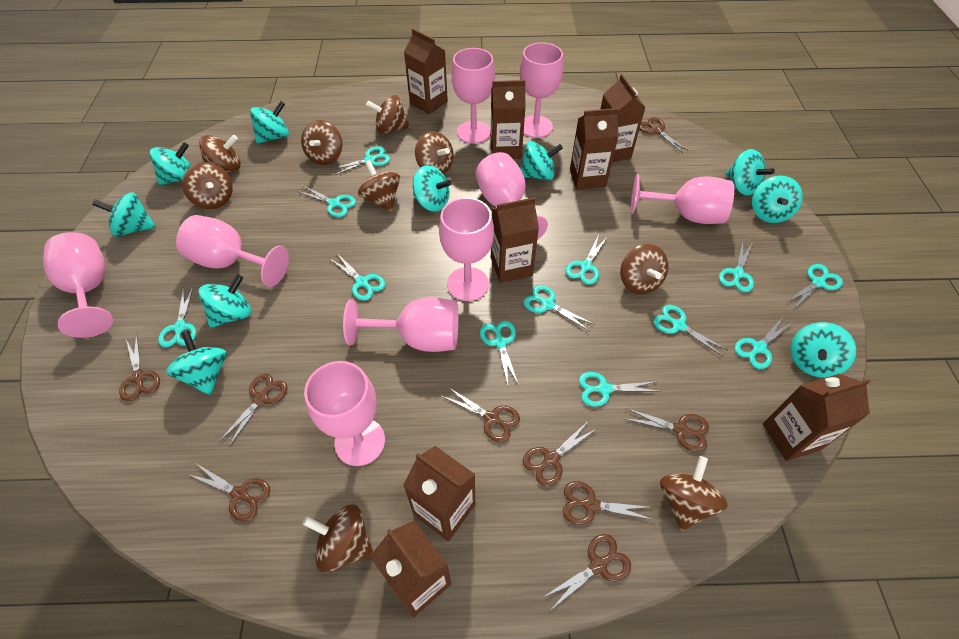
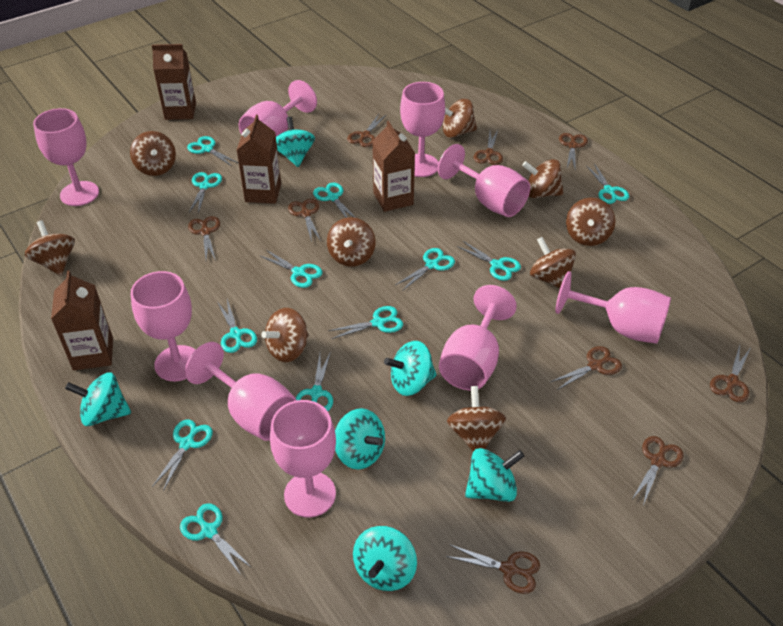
brown carton: 8 -> 4
turquoise spinning top: 10 -> 6

